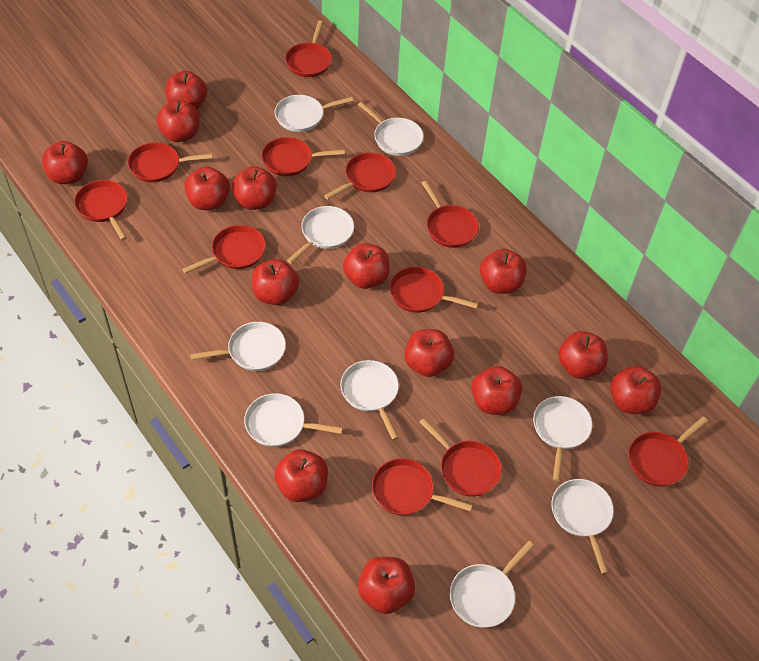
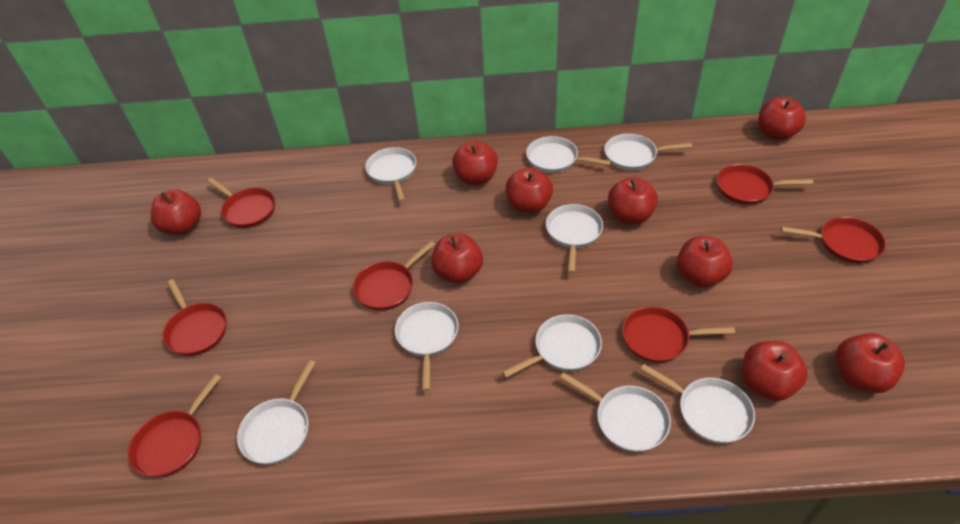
red apple: 14 -> 9
red pan: 11 -> 7

